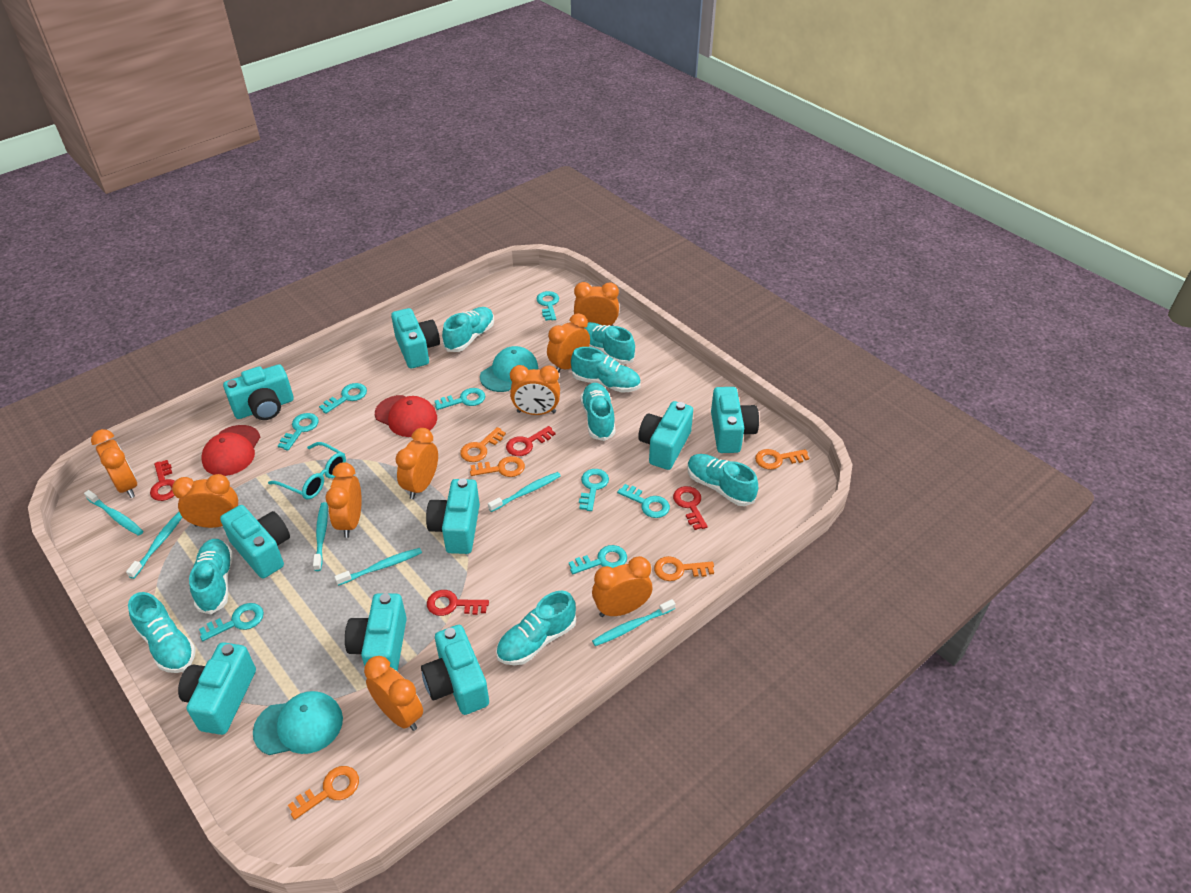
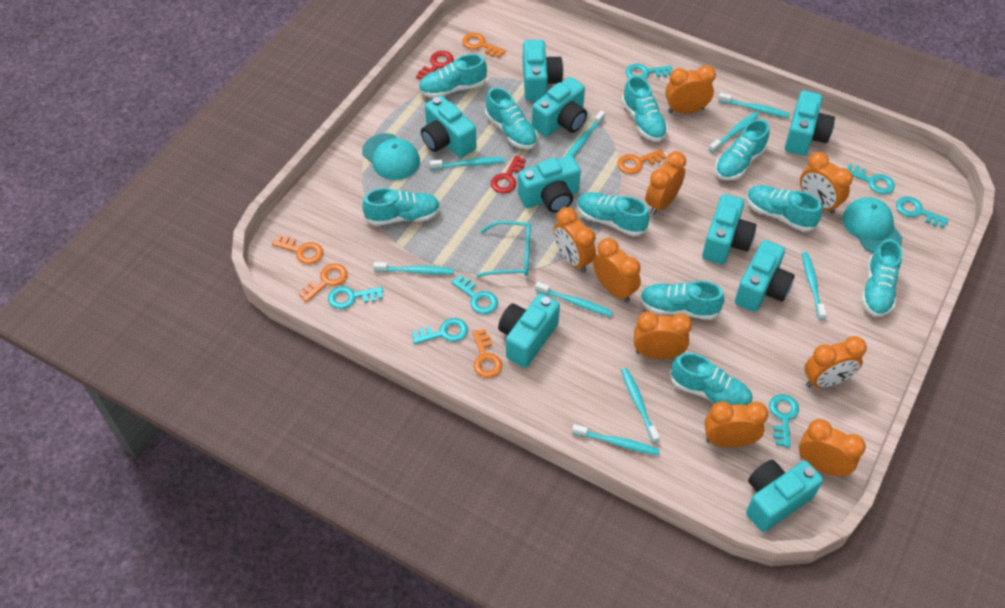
red cap: 2 -> 0
red key: 4 -> 2
turquoise key: 8 -> 7
turquoise shoe: 8 -> 10
turquoise toothbrush: 6 -> 9

